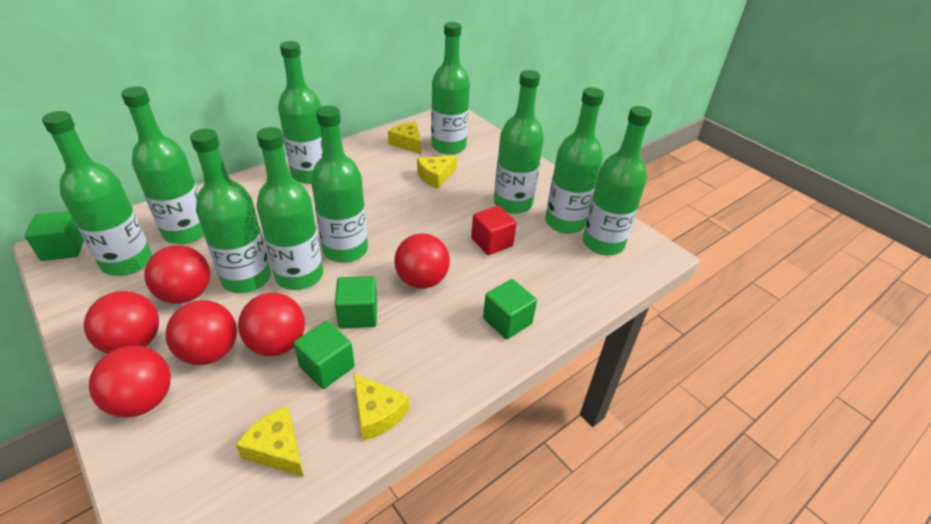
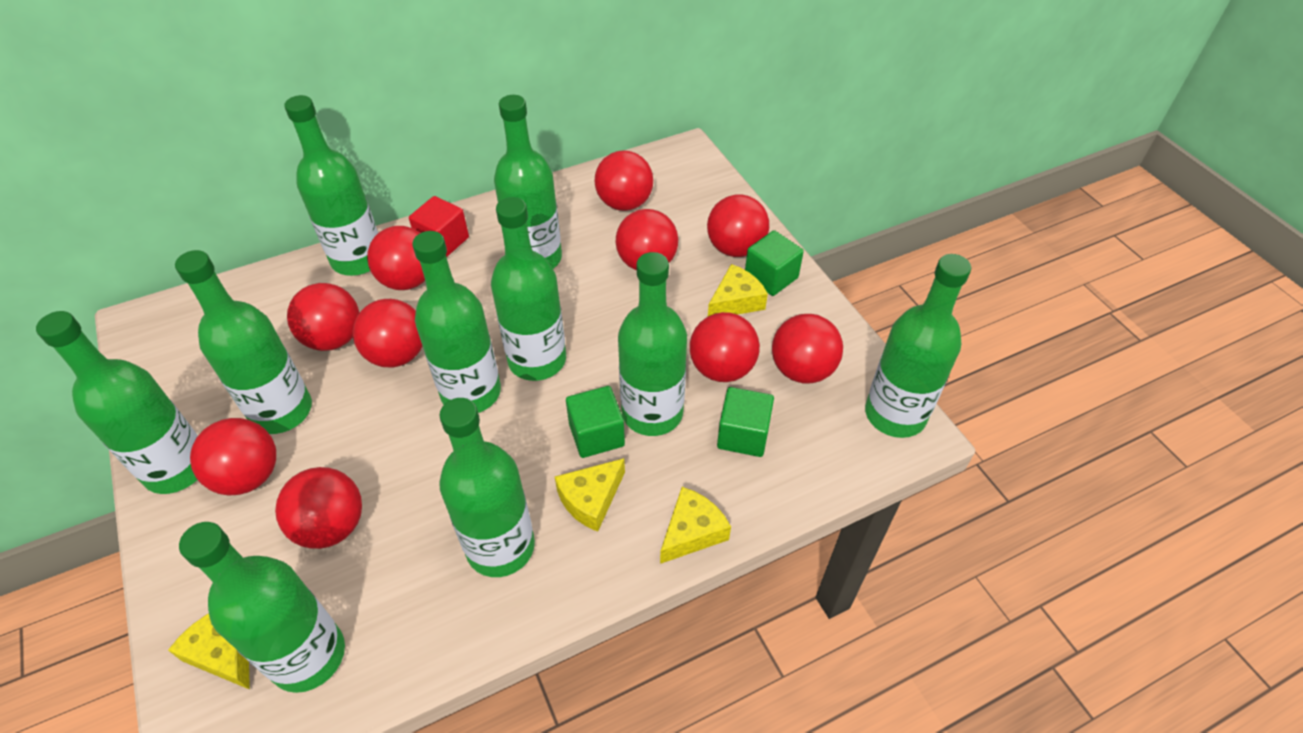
green cube: 4 -> 3
red ball: 6 -> 10

